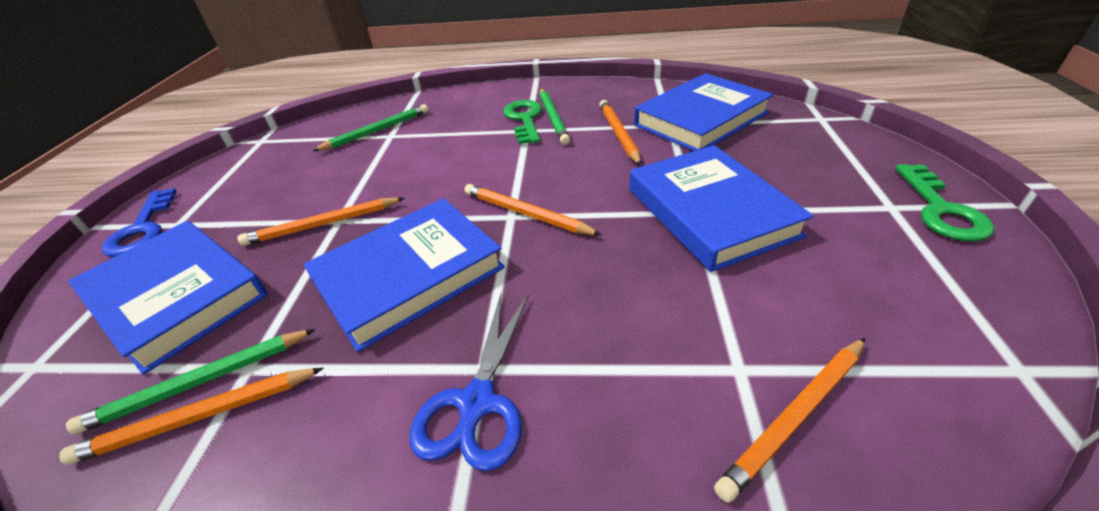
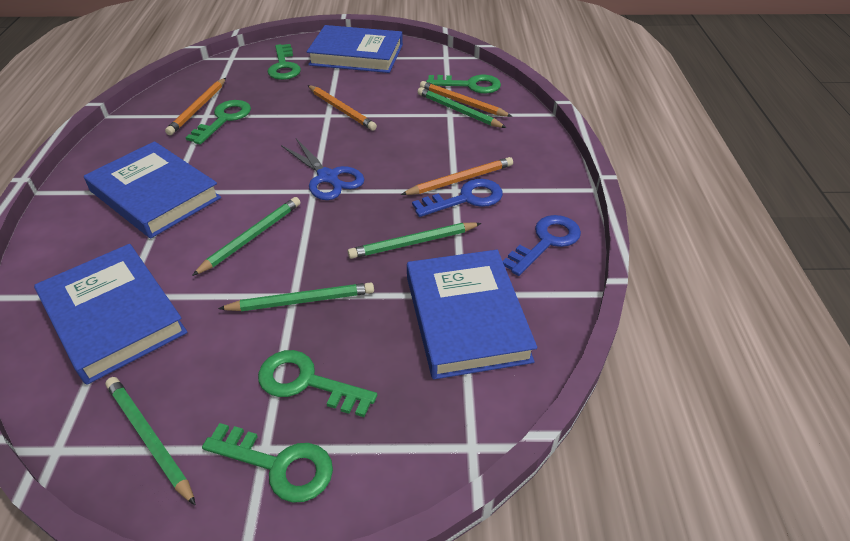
blue key: 1 -> 2
green key: 2 -> 5
green pencil: 3 -> 5
orange pencil: 5 -> 4

